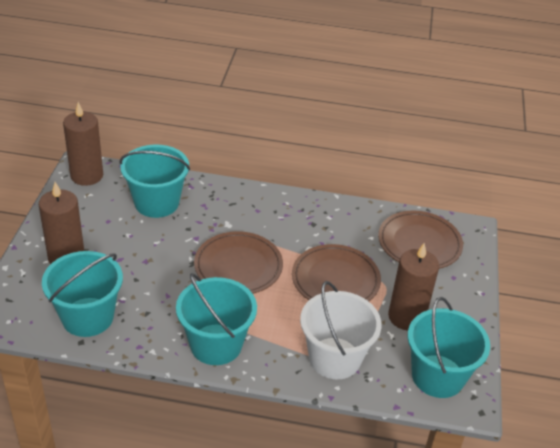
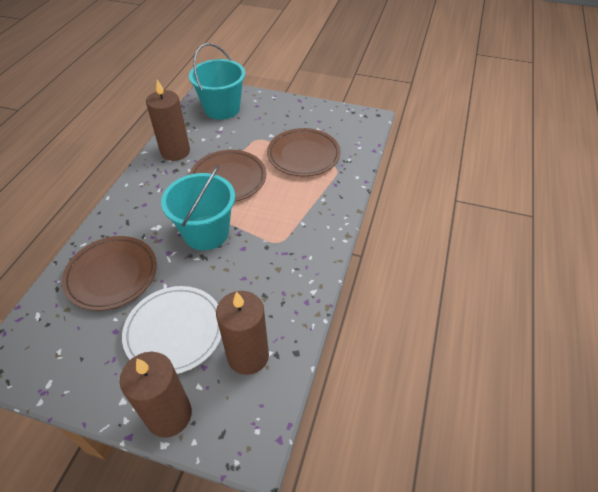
turquoise bucket: 4 -> 2
white bucket: 1 -> 0
white plate: 0 -> 1

